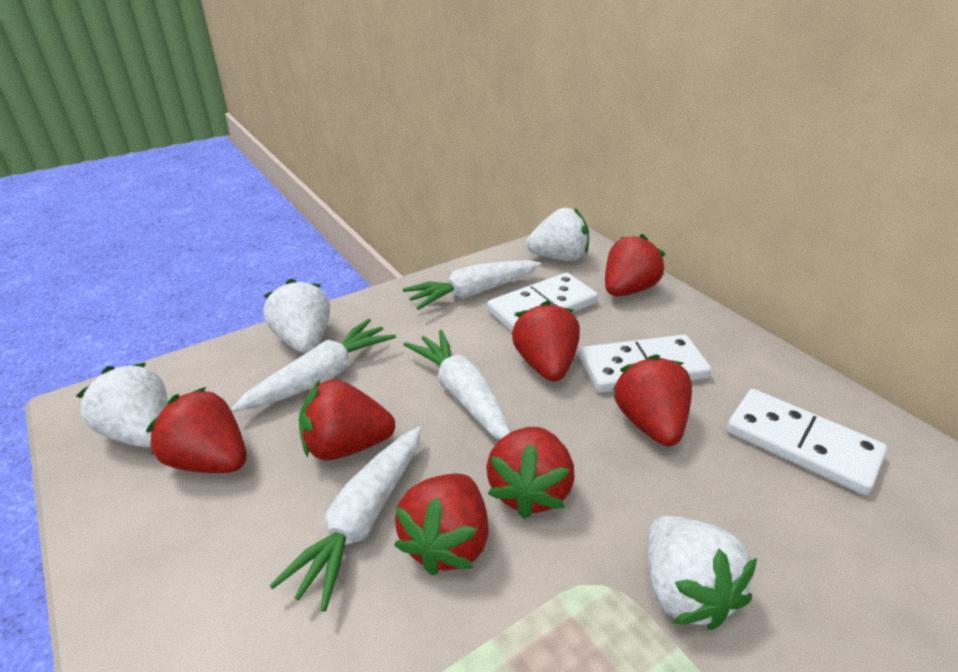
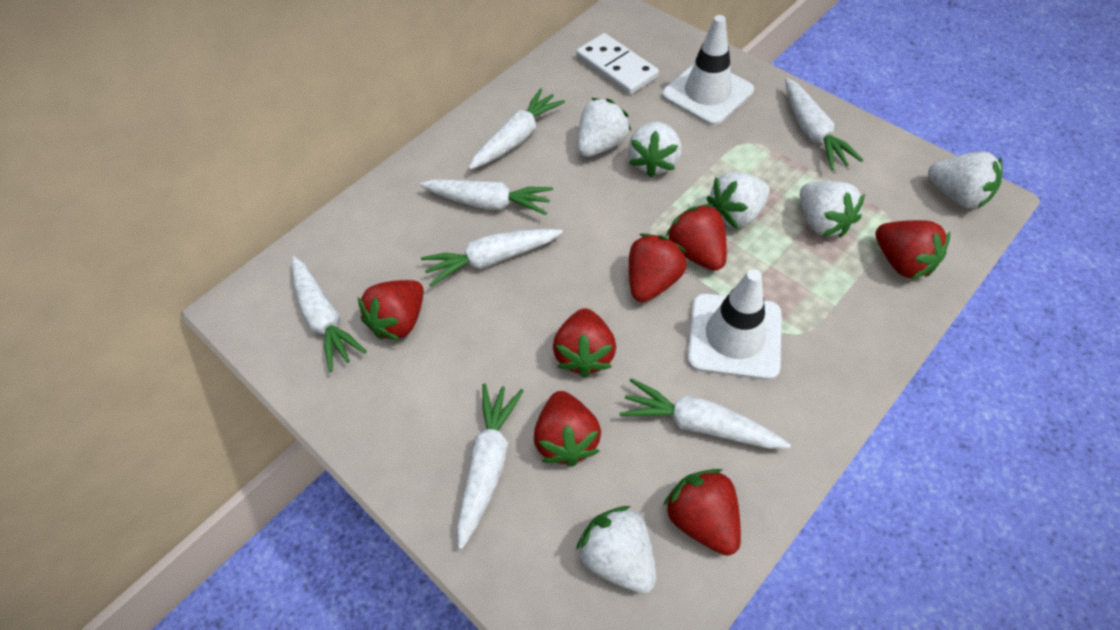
white carrot: 4 -> 7
white domino: 3 -> 1
white strawberry: 4 -> 6
white traffic cone: 0 -> 2

